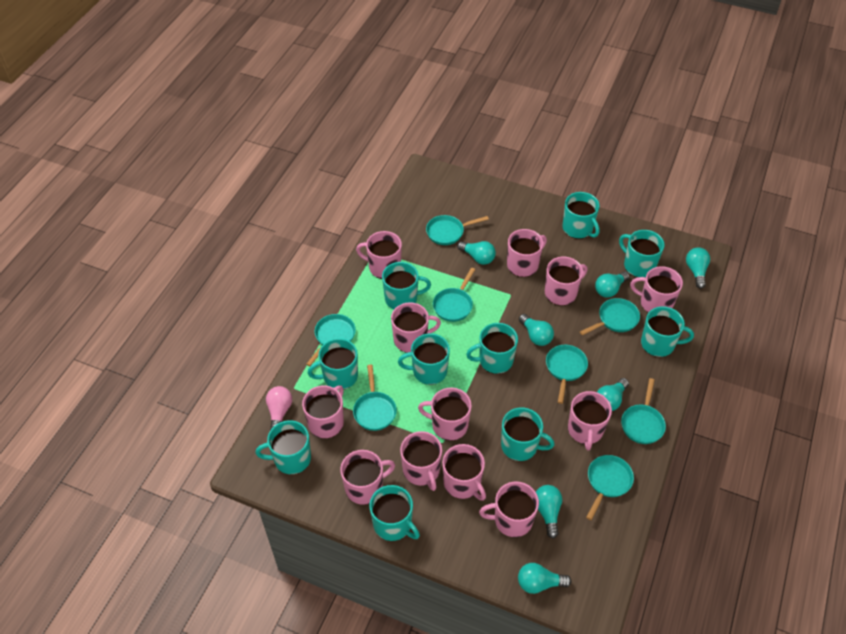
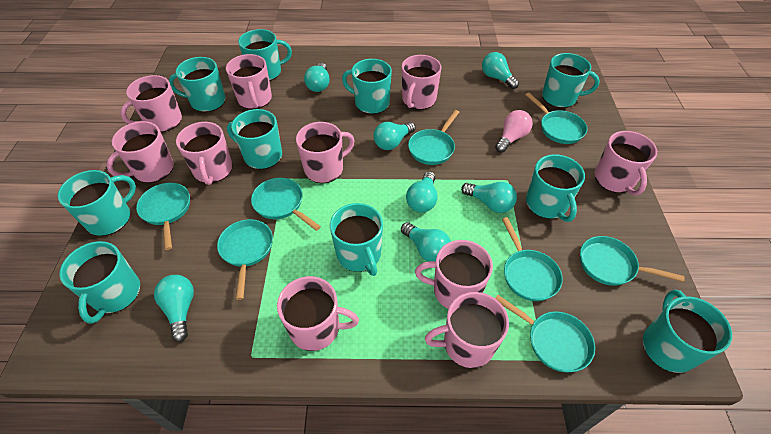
pink mug: 12 -> 10

